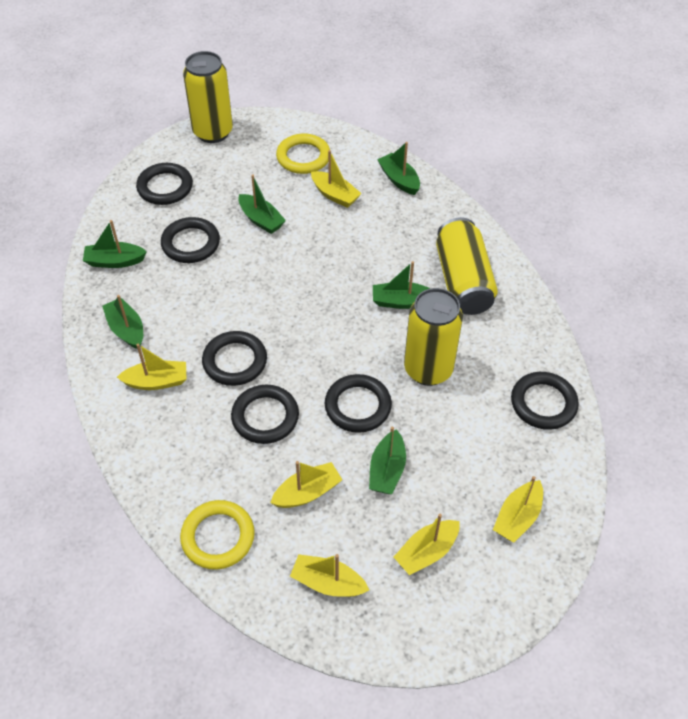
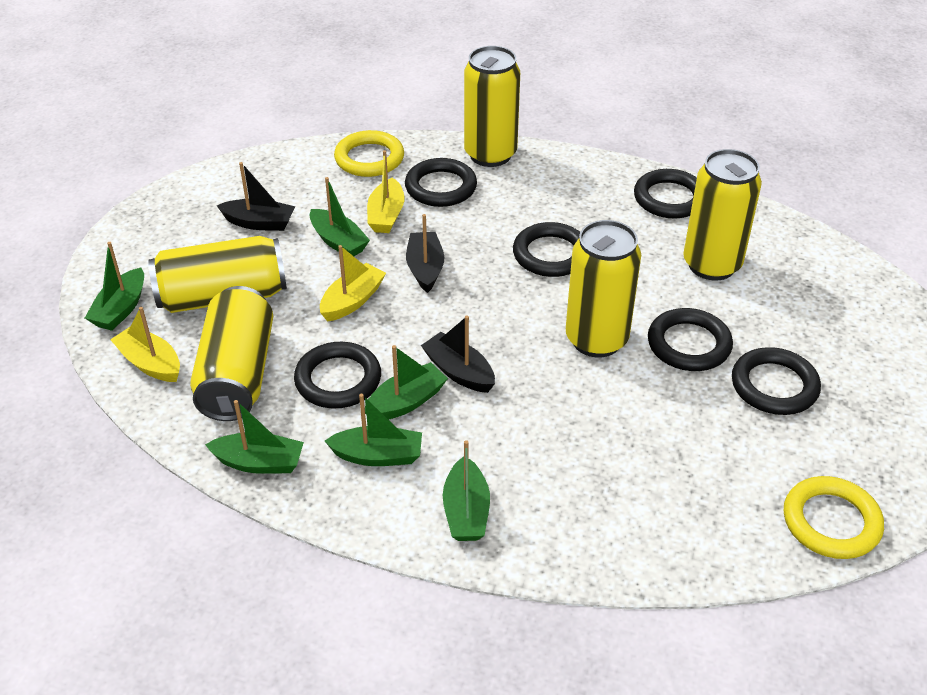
black boat: 0 -> 3
yellow boat: 6 -> 3
yellow can: 3 -> 5

